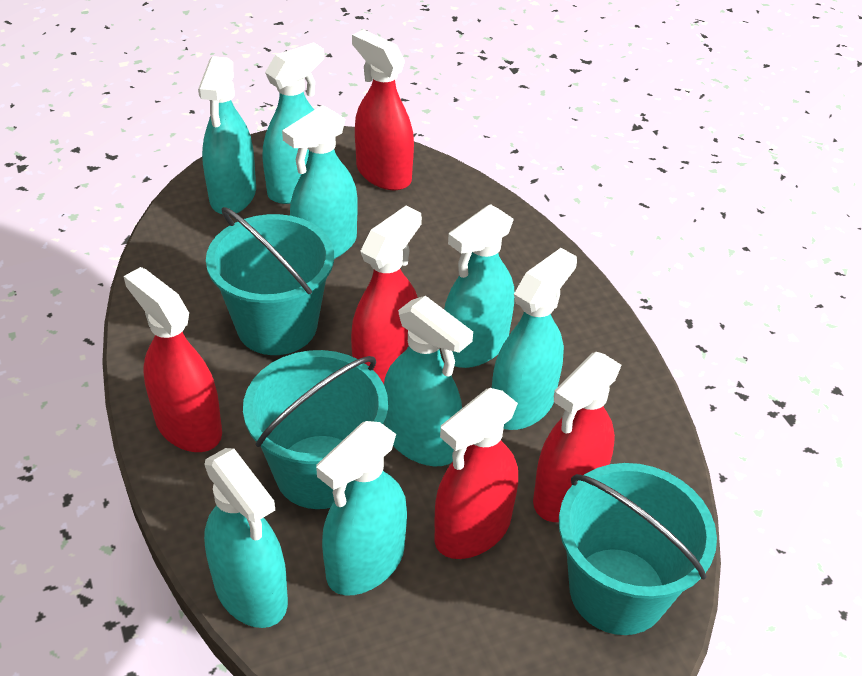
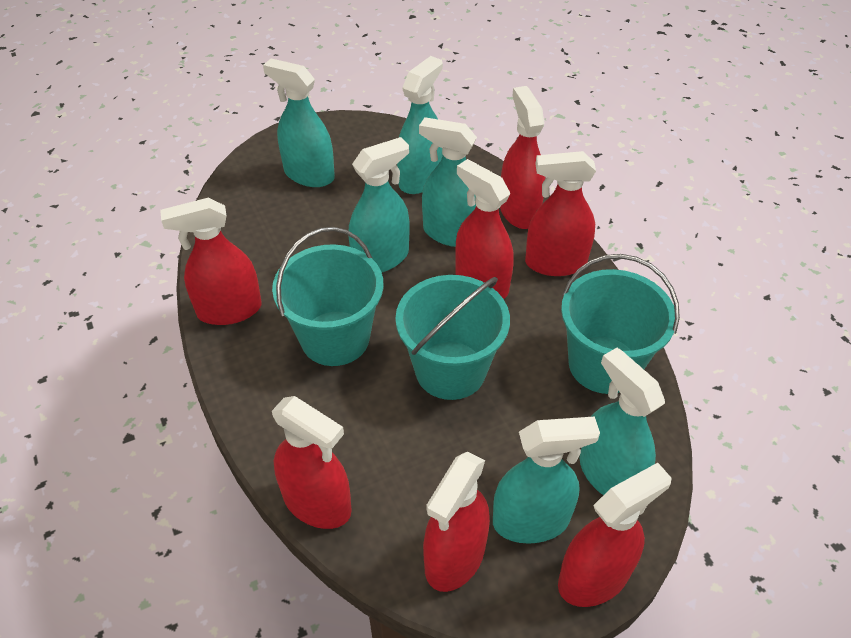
red spray bottle: 5 -> 7
turquoise spray bottle: 8 -> 6

